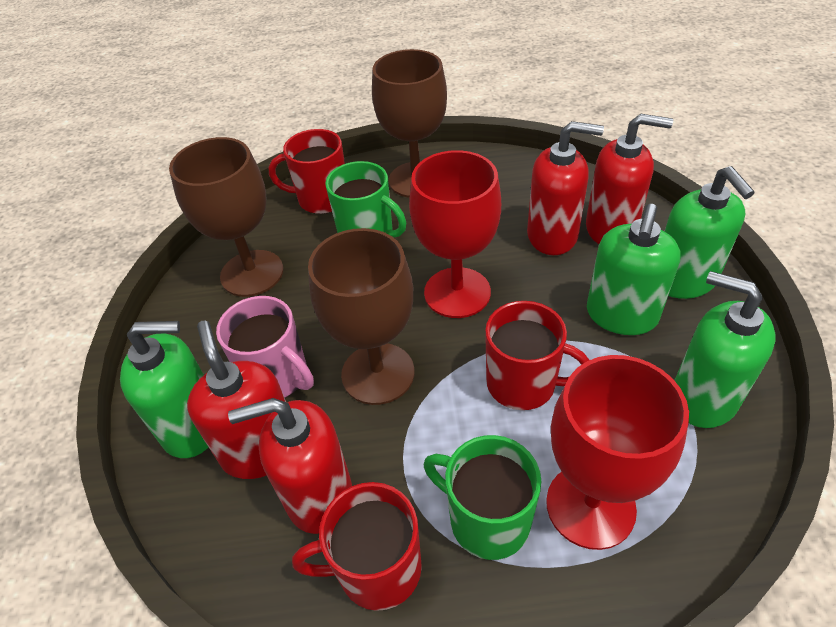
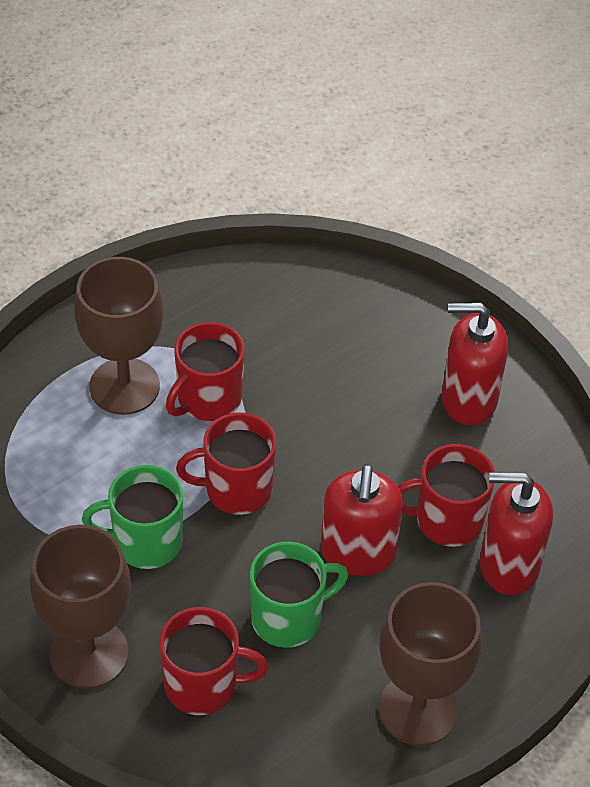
green soap dispenser: 4 -> 0
pink mug: 1 -> 0
red goblet: 2 -> 0
red mug: 3 -> 4
red soap dispenser: 4 -> 3

